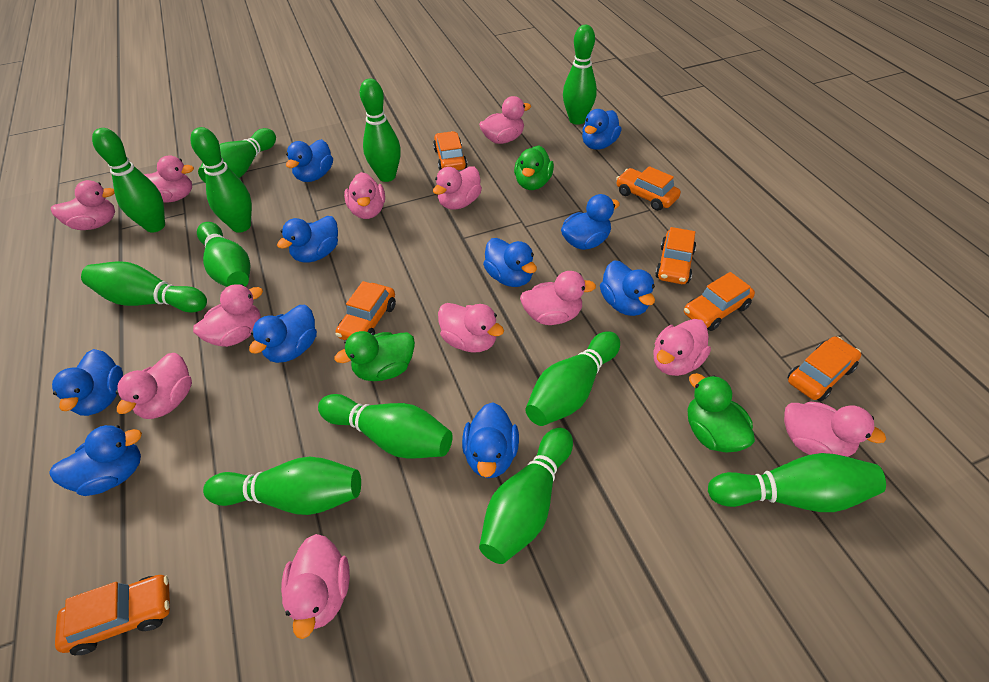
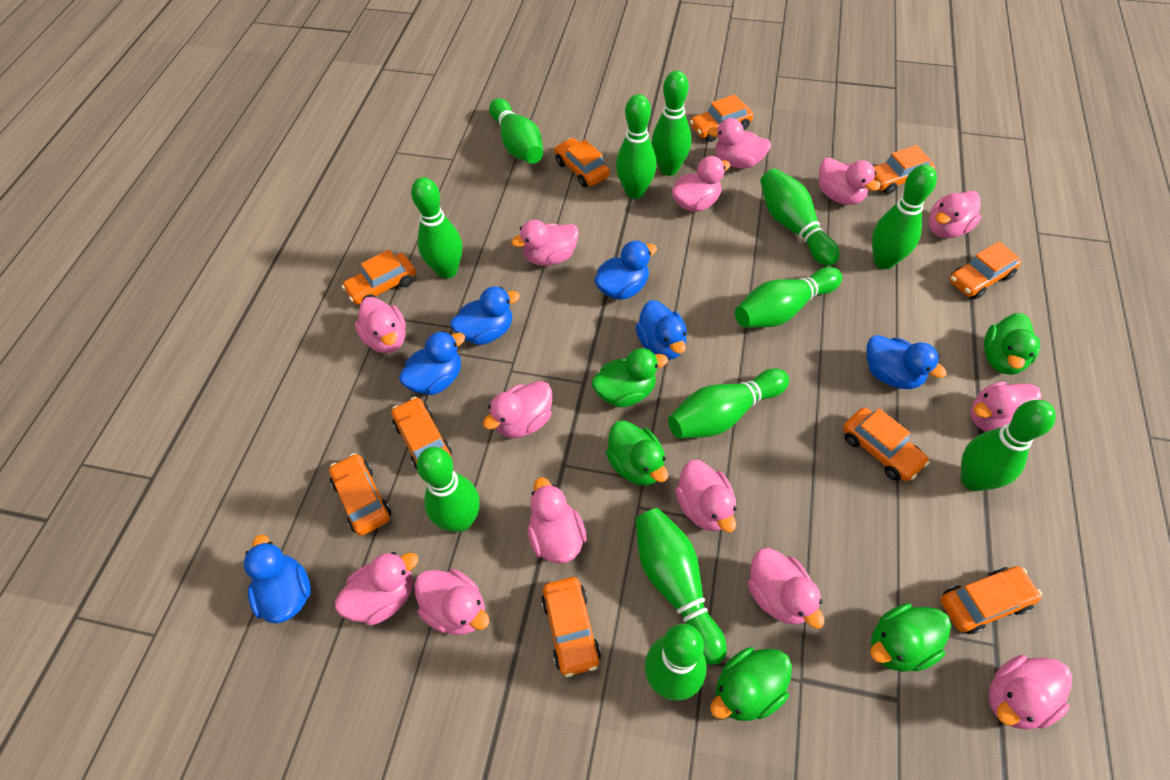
blue duck: 10 -> 6
green duck: 3 -> 5
orange car: 7 -> 10
pink duck: 12 -> 14

